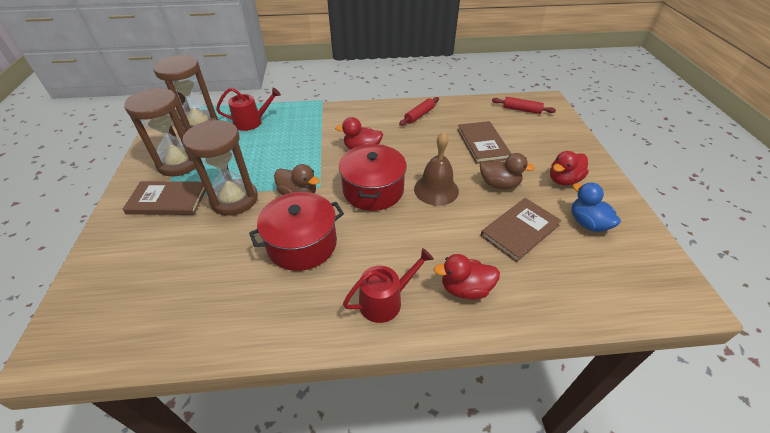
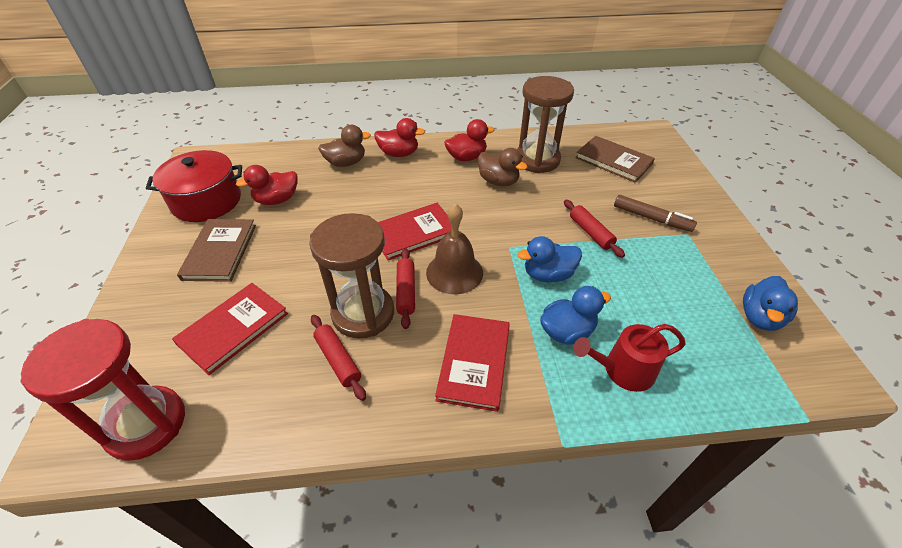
blue duck: 1 -> 3
brown book: 3 -> 2
brown hourglass: 3 -> 2
brown marker: 0 -> 1
red book: 0 -> 3
red hourglass: 0 -> 1
red pot: 2 -> 1
red rolling pin: 2 -> 3
red watering can: 2 -> 1

